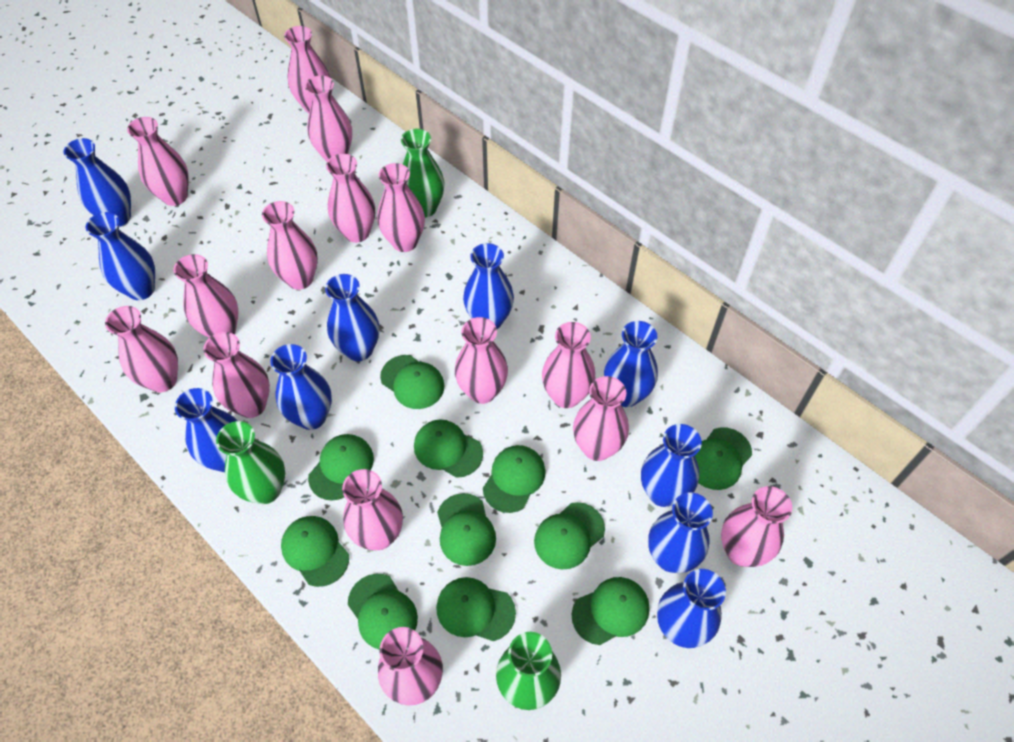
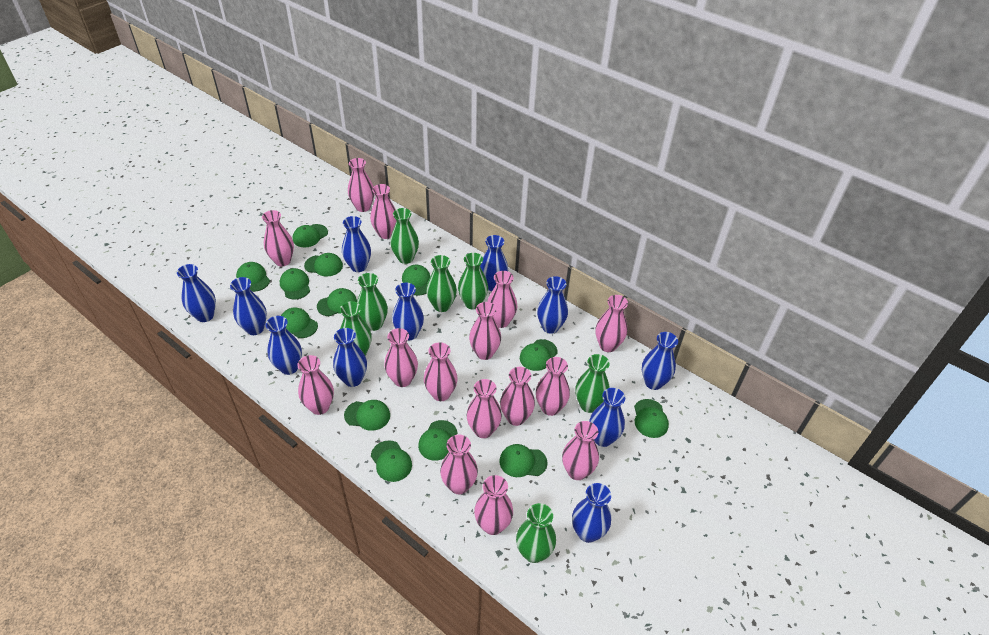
blue vase: 10 -> 11
green cap: 11 -> 13
green vase: 3 -> 7

